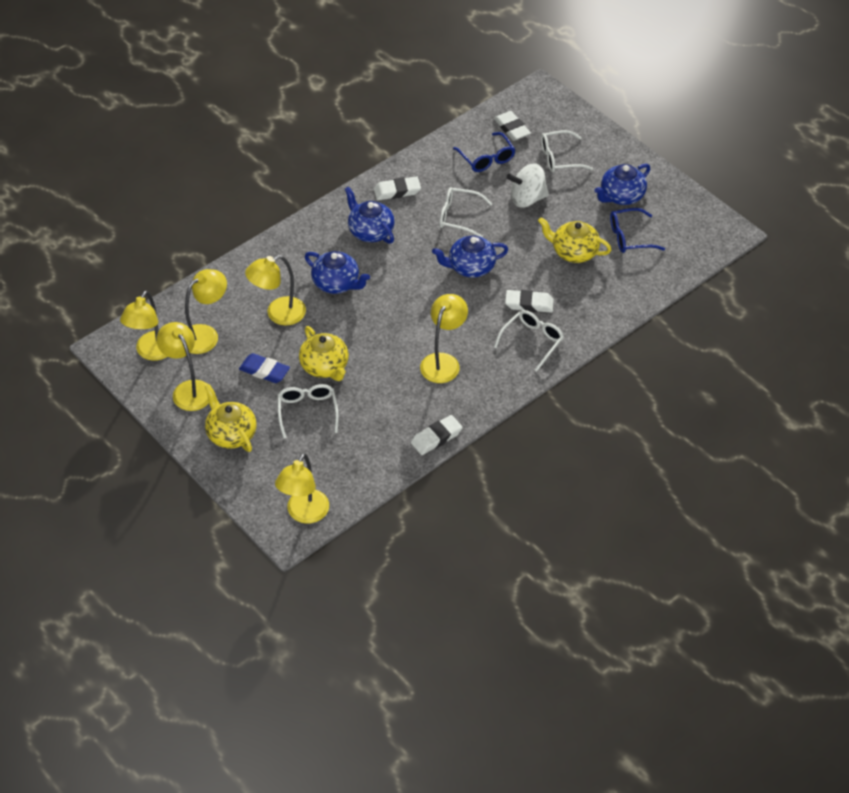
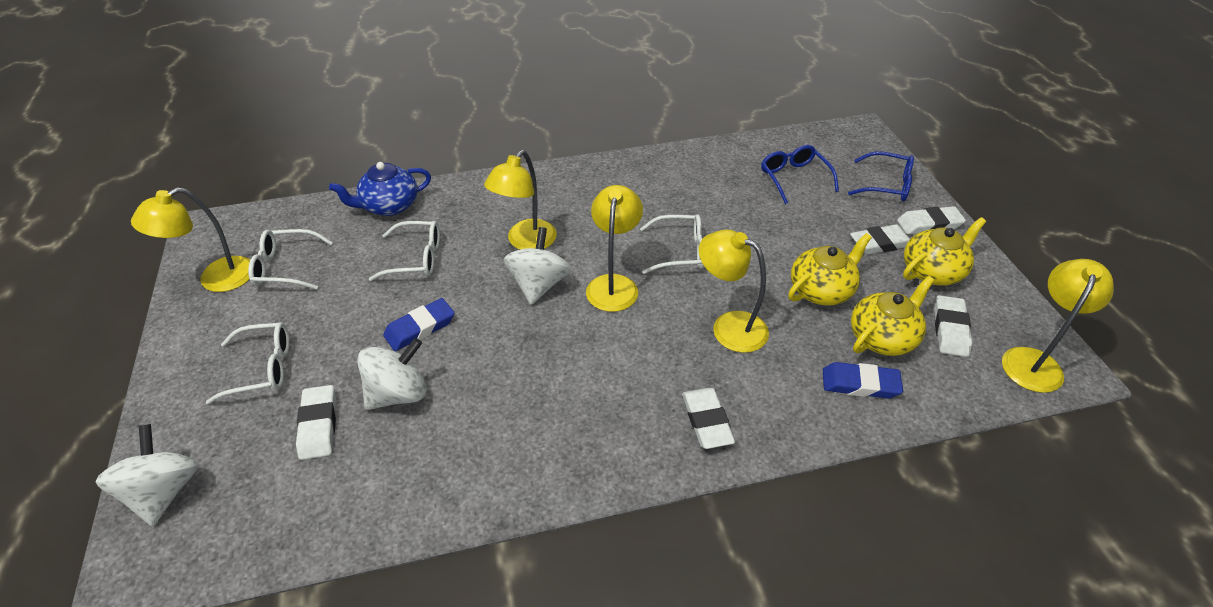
blue eraser: 1 -> 2
blue teapot: 4 -> 1
white eraser: 4 -> 5
white spinning top: 1 -> 3
yellow lamp: 6 -> 5

